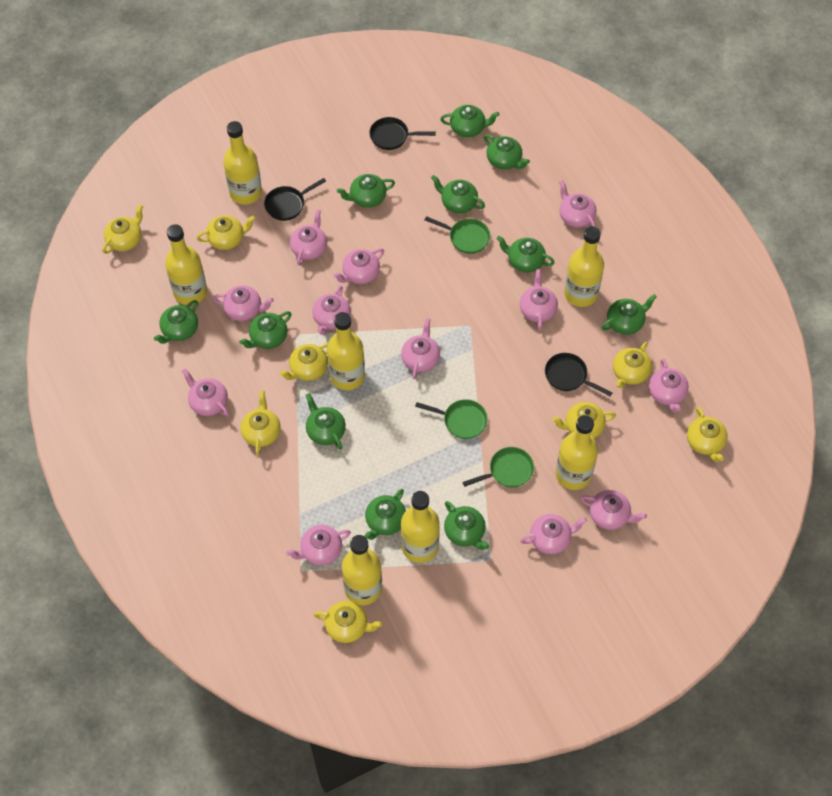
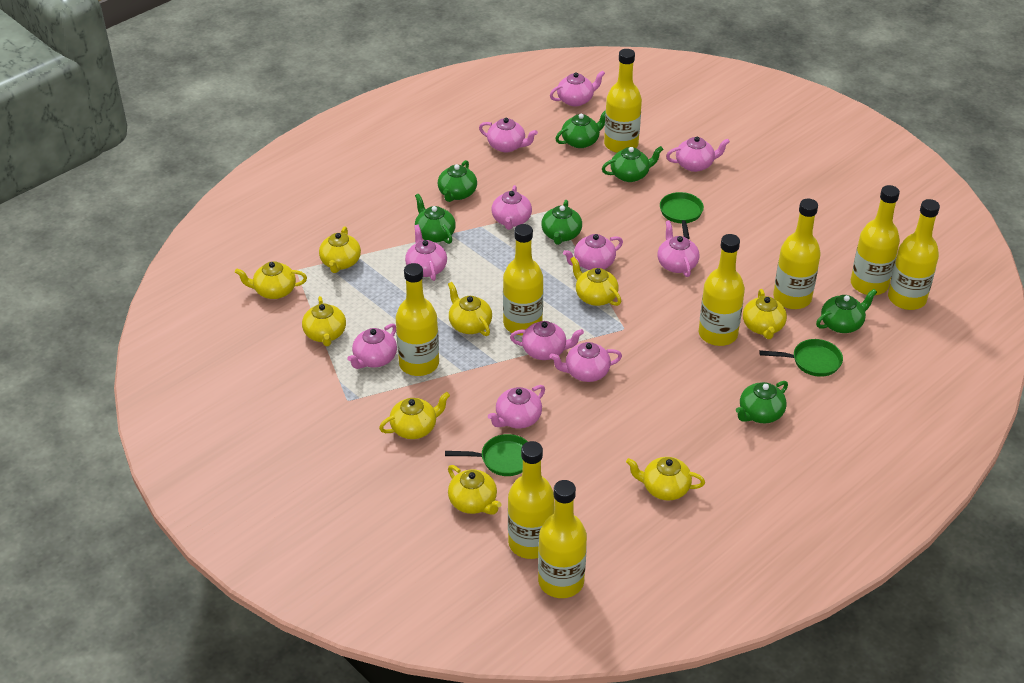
black pan: 3 -> 0
green teapot: 11 -> 7
pink teapot: 12 -> 11
yellow bottle: 7 -> 9
yellow teapot: 8 -> 9

